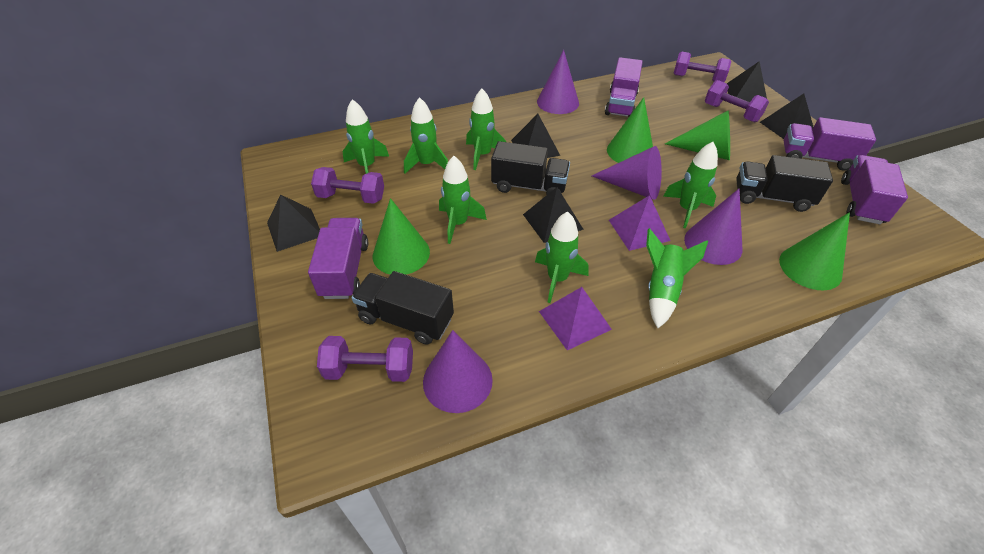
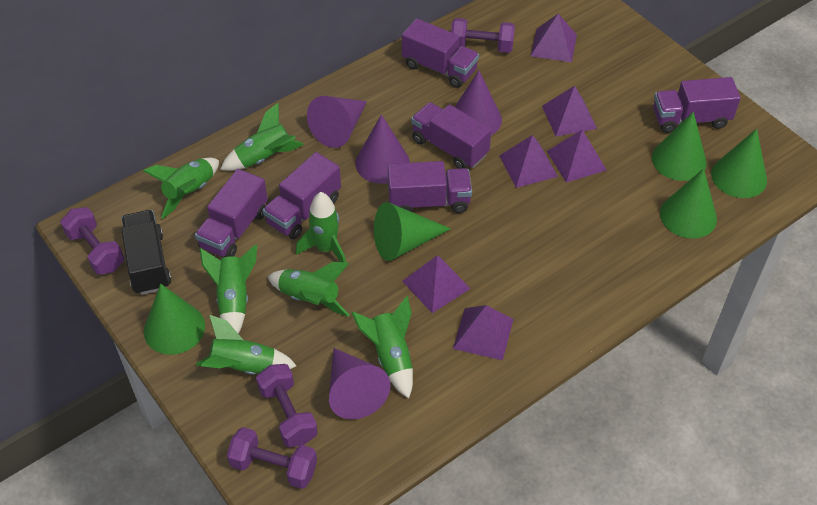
black pyramid: 5 -> 0
black truck: 3 -> 1
green cone: 4 -> 5
purple pyramid: 2 -> 6
purple truck: 4 -> 6

